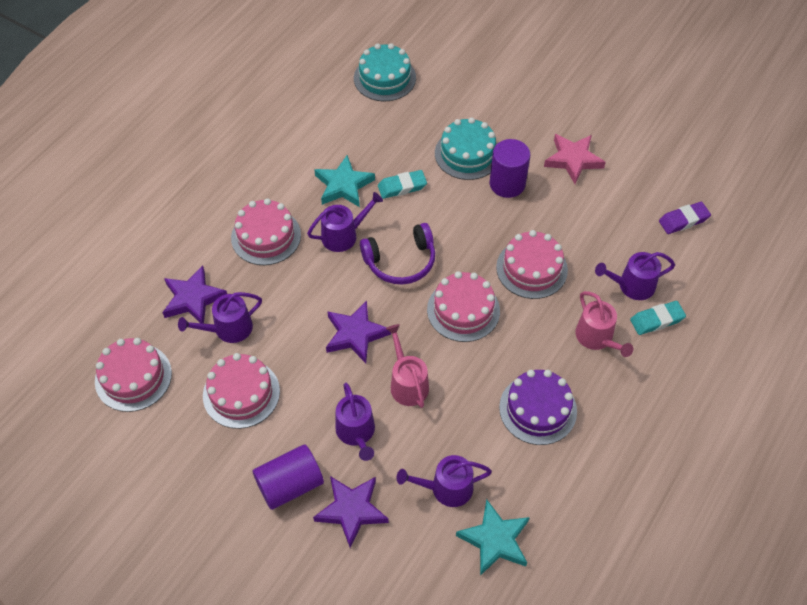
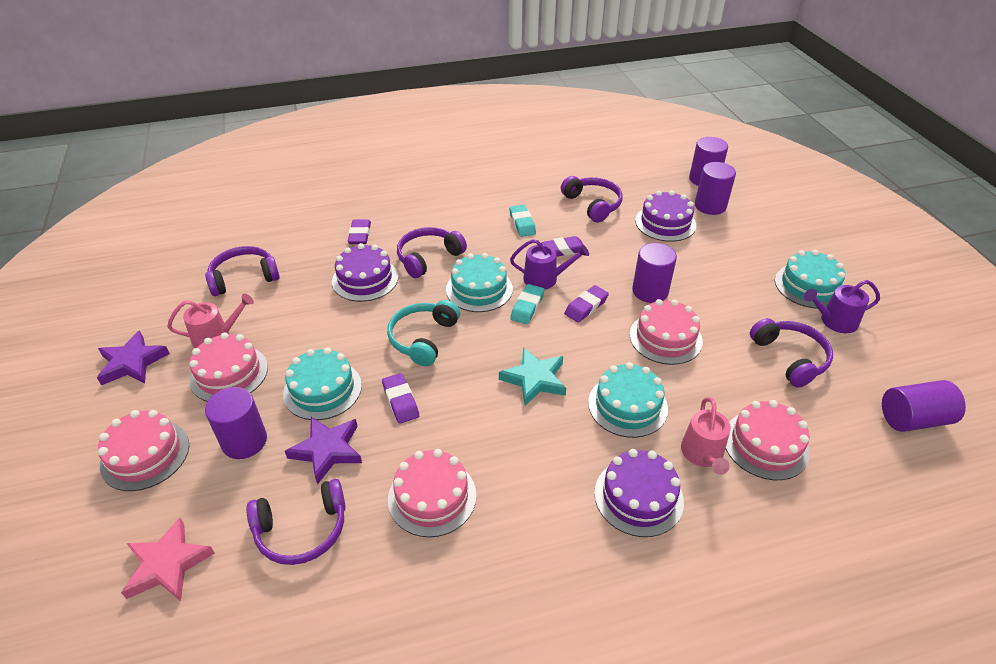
purple cake: 1 -> 3
purple cylinder: 2 -> 5
purple eraser: 1 -> 4
purple headphones: 1 -> 5
purple star: 3 -> 2
purple watering can: 5 -> 2
turquoise cake: 2 -> 4
turquoise headphones: 0 -> 1
turquoise star: 2 -> 1

